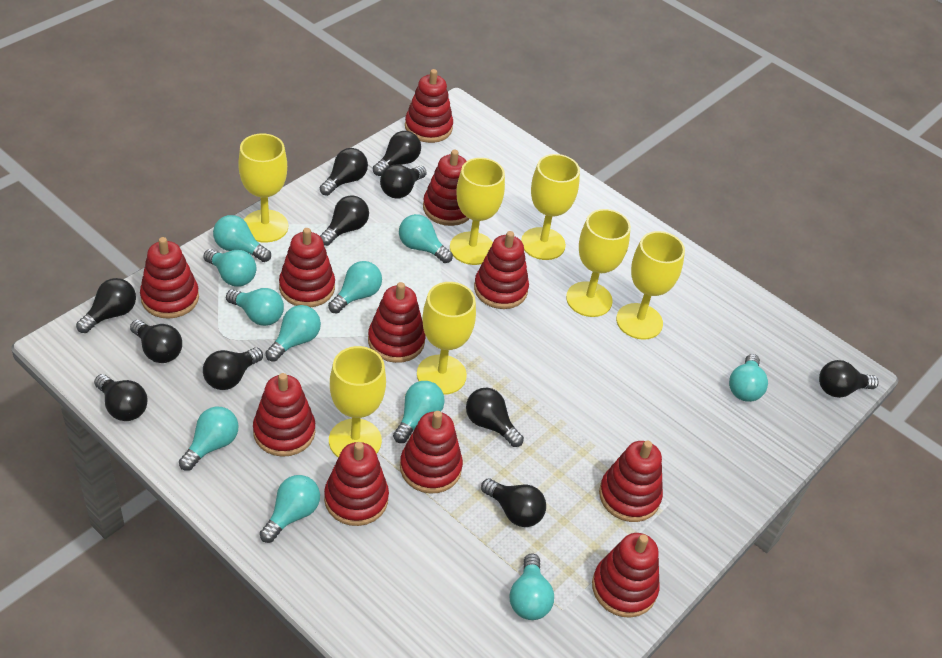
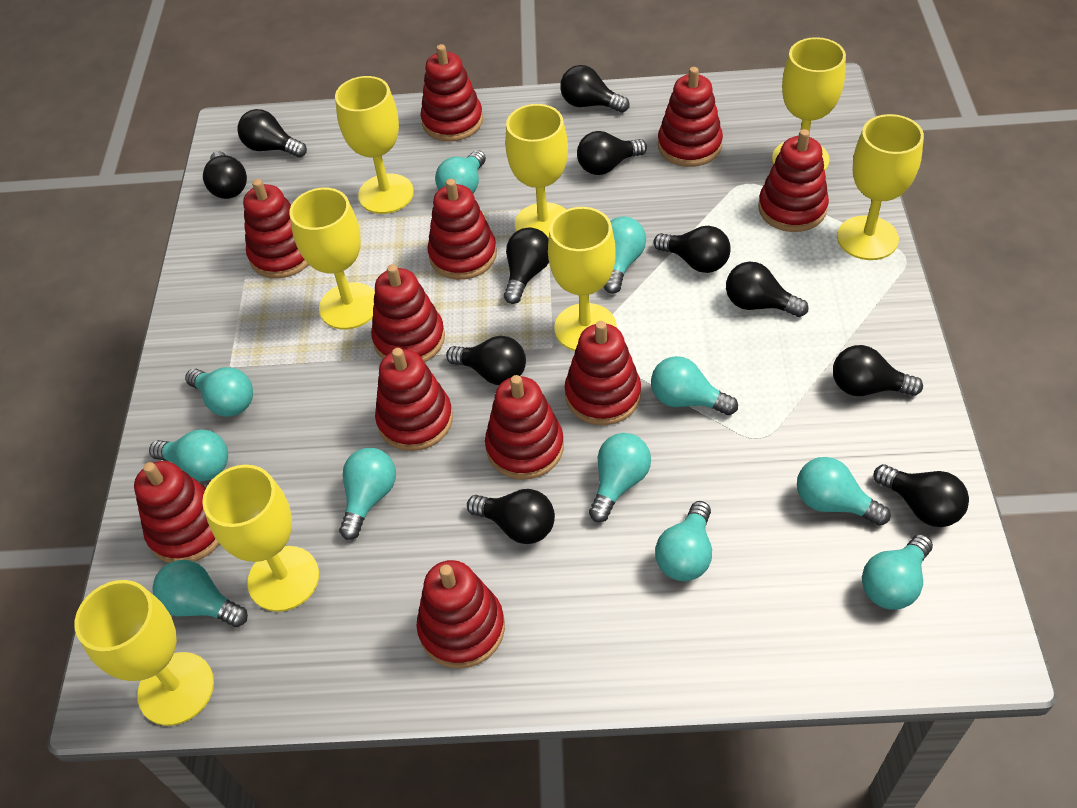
yellow goblet: 7 -> 8

